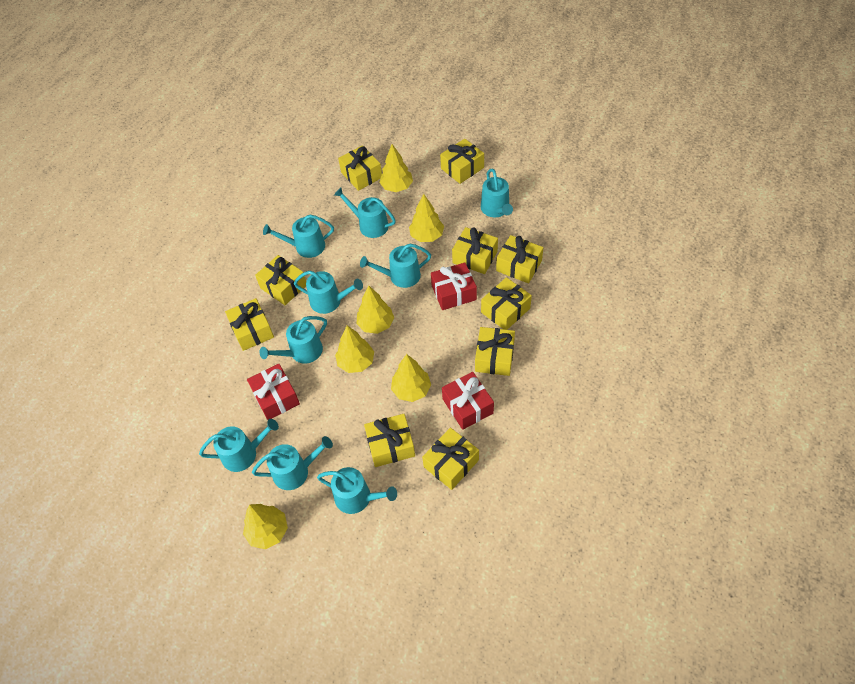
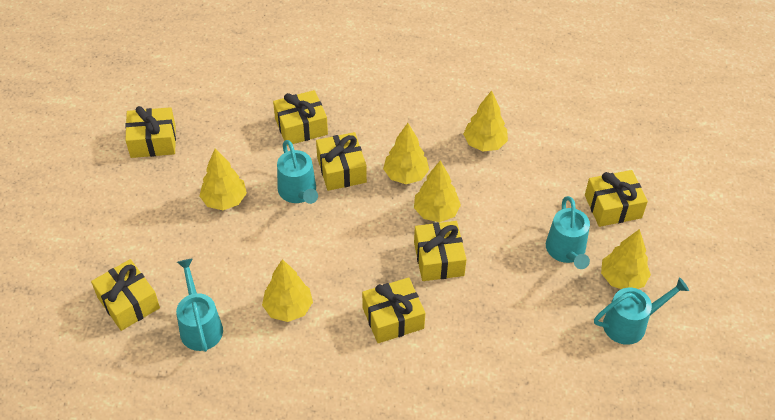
red gift: 3 -> 0
turquoise watering can: 9 -> 4
yellow gift: 10 -> 7

